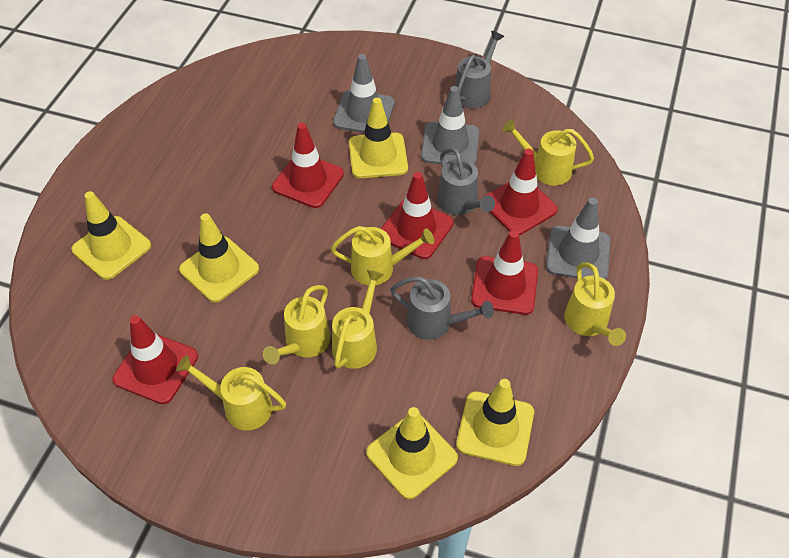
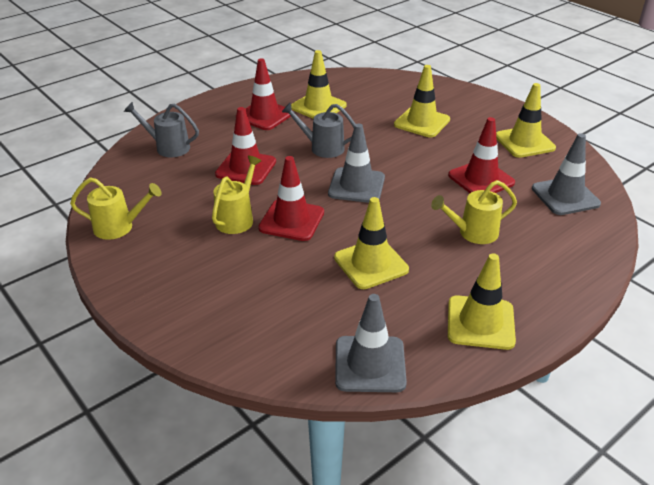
grey watering can: 3 -> 2
red traffic cone: 5 -> 4
yellow watering can: 6 -> 3

